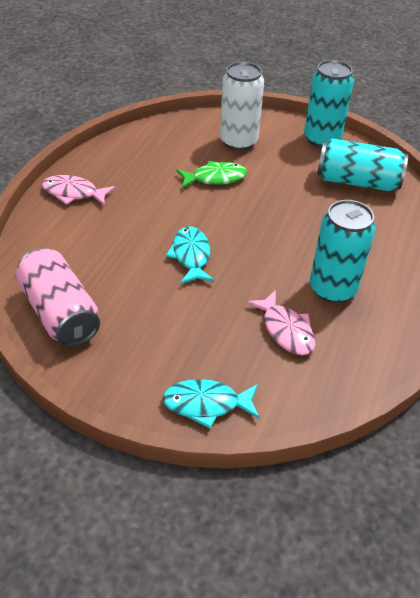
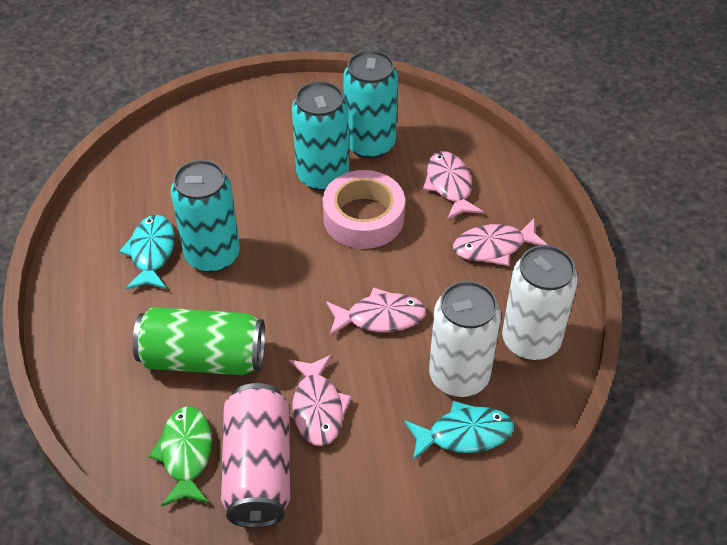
green can: 0 -> 1
pink fish: 2 -> 4
pink tape: 0 -> 1
white can: 1 -> 2

